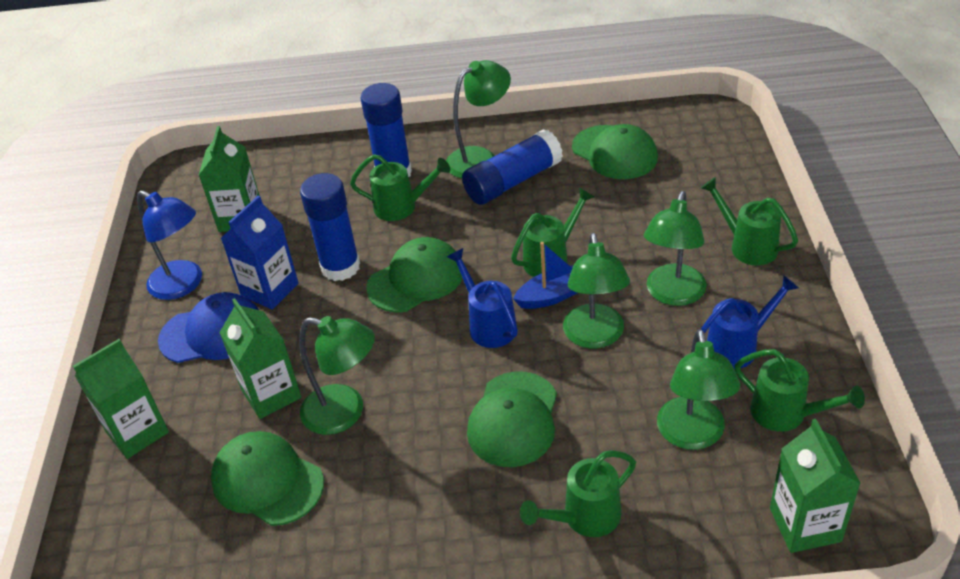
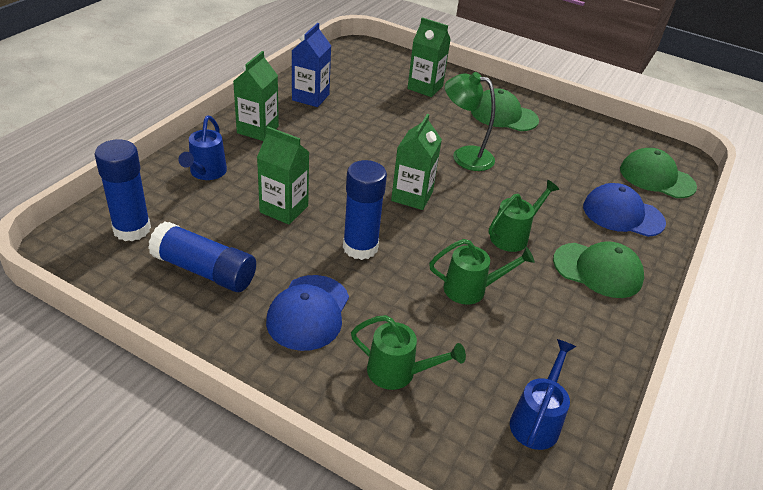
blue boat: 1 -> 0
blue cap: 1 -> 2
blue lamp: 1 -> 0
green cap: 4 -> 3
green lamp: 5 -> 1
green watering can: 5 -> 3

